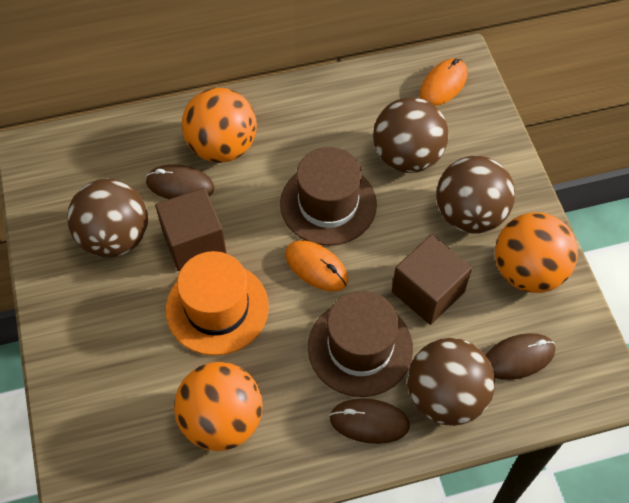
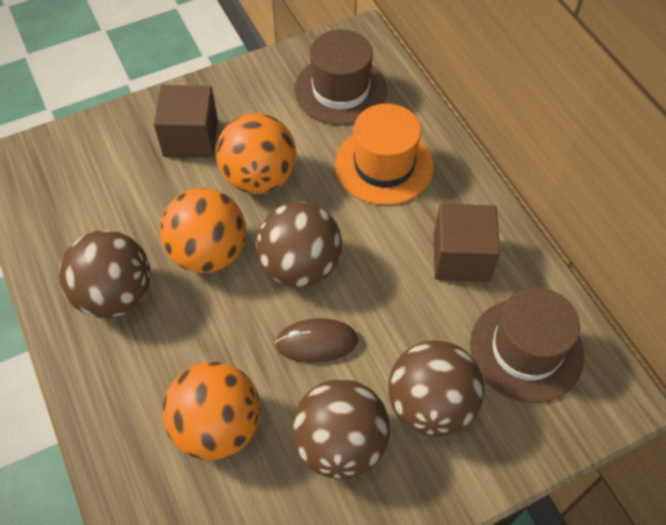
brown mouse: 3 -> 1
orange mouse: 2 -> 0

